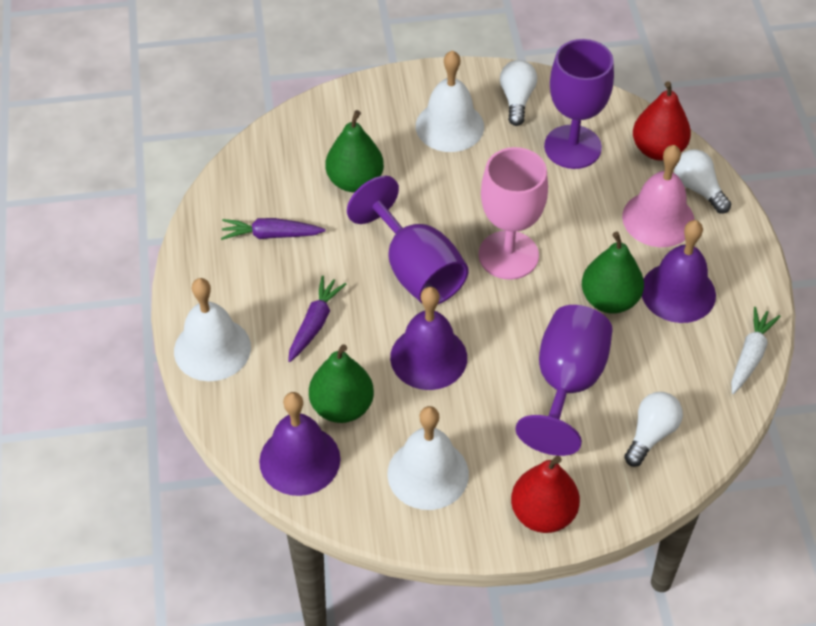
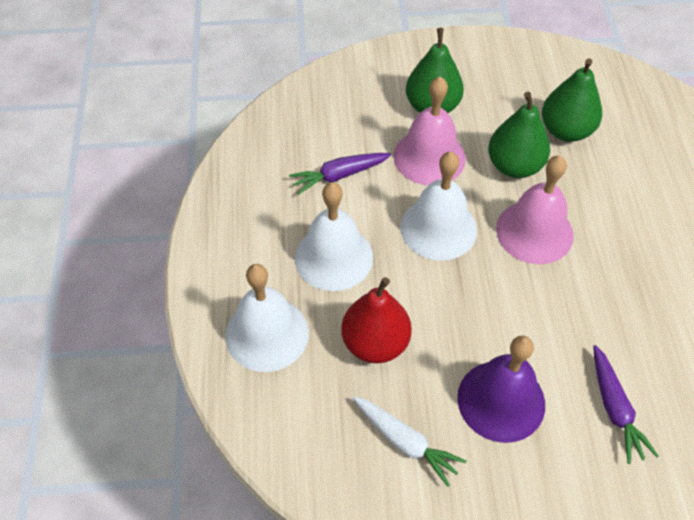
pink bell: 1 -> 2
pink goblet: 1 -> 0
purple bell: 3 -> 1
purple goblet: 3 -> 0
red pear: 2 -> 1
white light bulb: 3 -> 0

